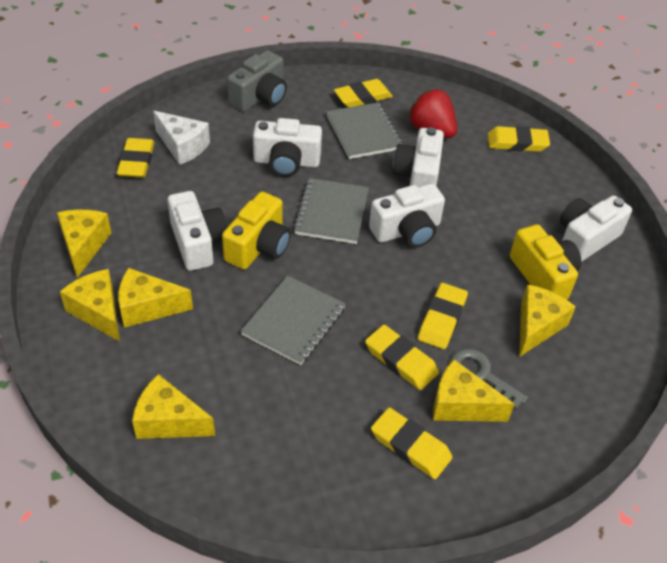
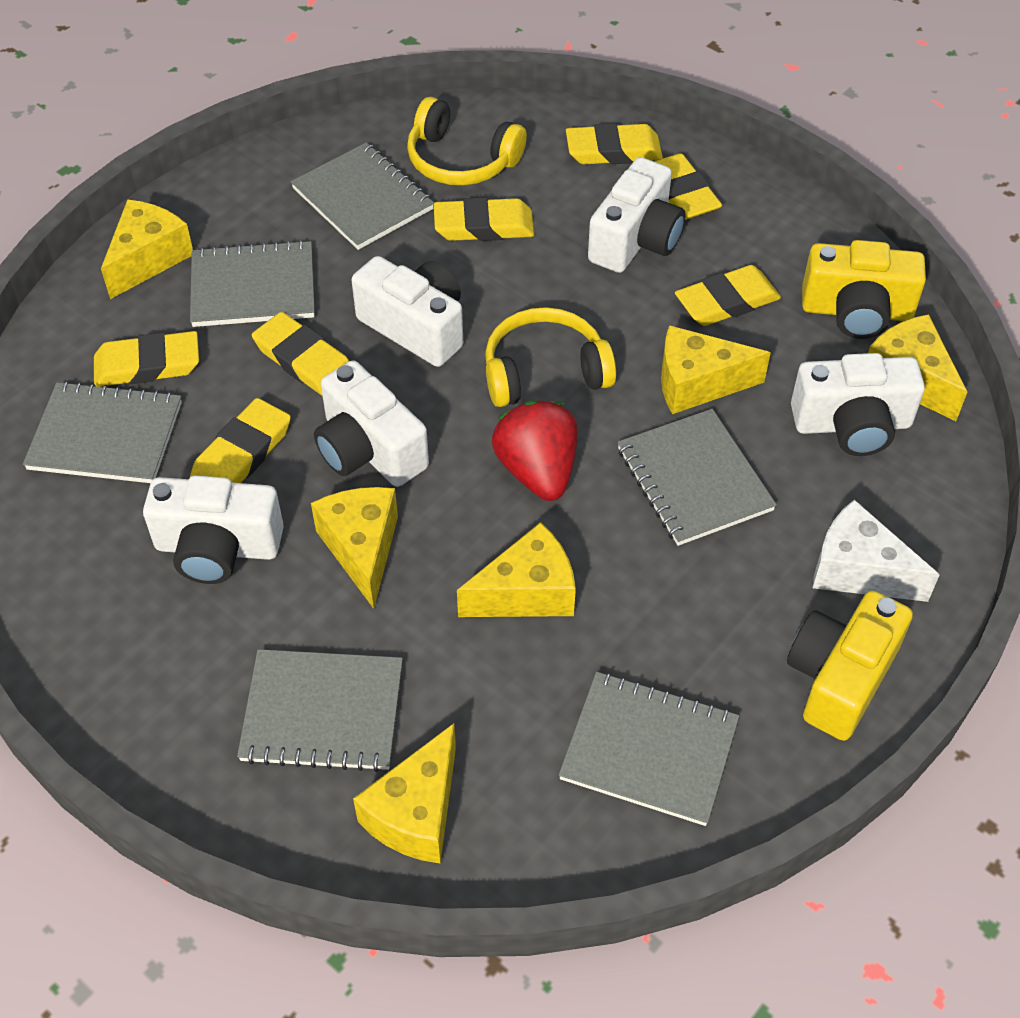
grey camera: 1 -> 0
grey key: 1 -> 0
grey notebook: 3 -> 6
yellow eraser: 6 -> 7
yellow headphones: 0 -> 2

